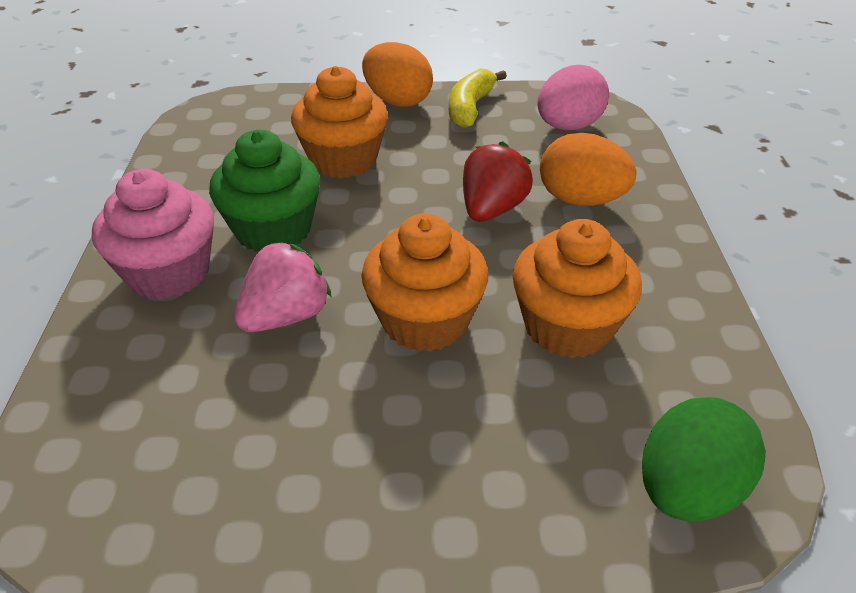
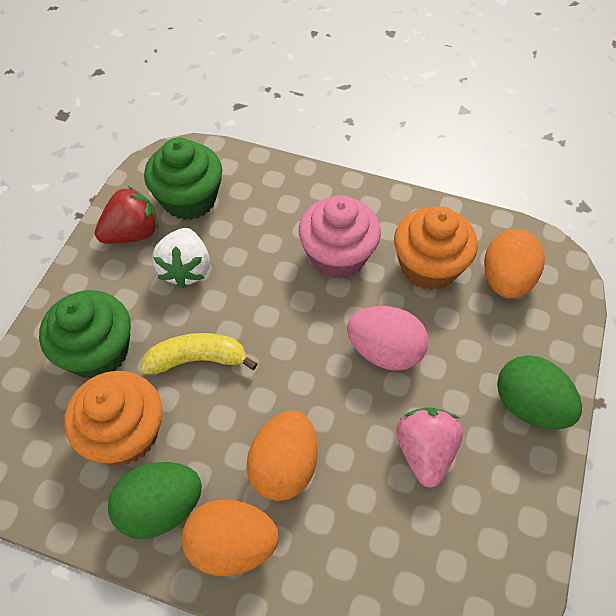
green cupcake: 1 -> 2
green egg: 1 -> 2
orange cupcake: 3 -> 2
orange egg: 2 -> 3
white strawberry: 0 -> 1

